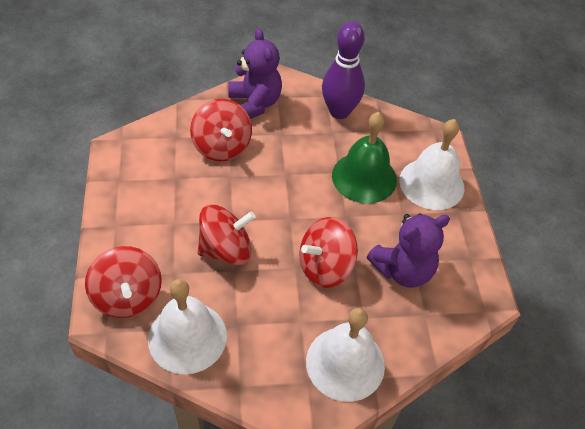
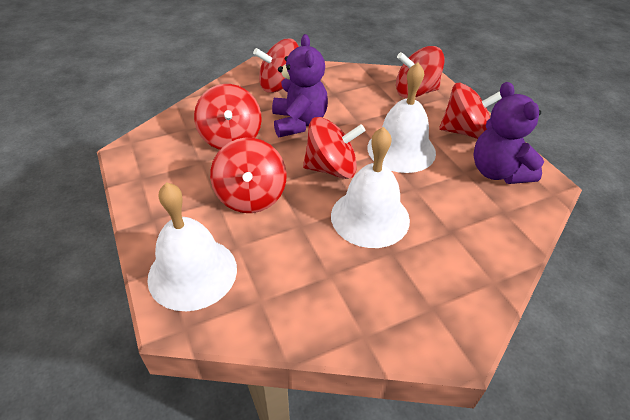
green bell: 1 -> 0
purple bowling pin: 1 -> 0
red spinning top: 4 -> 6

